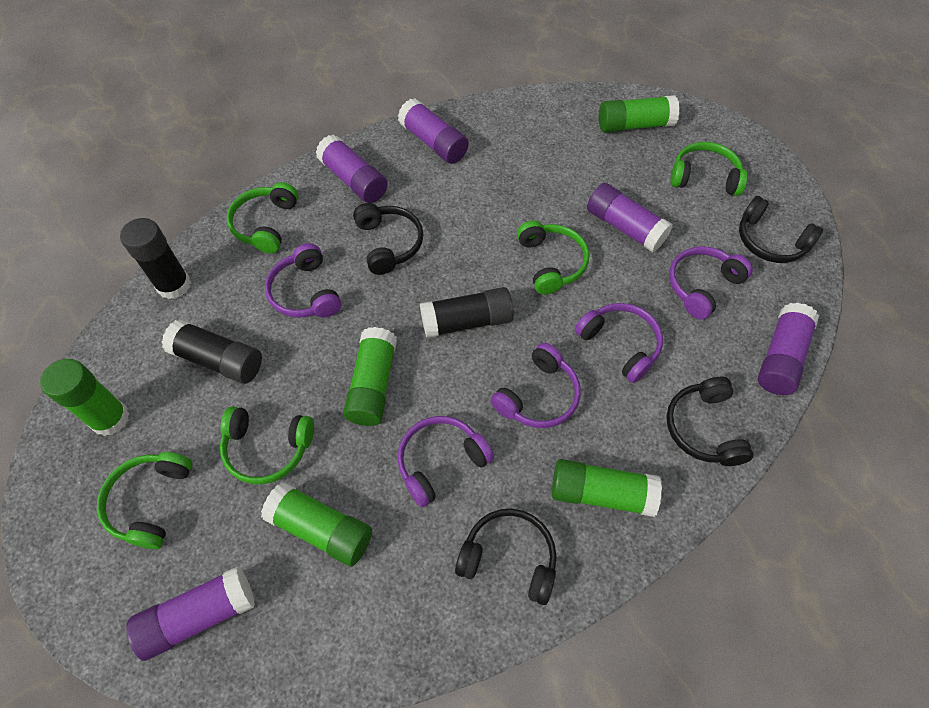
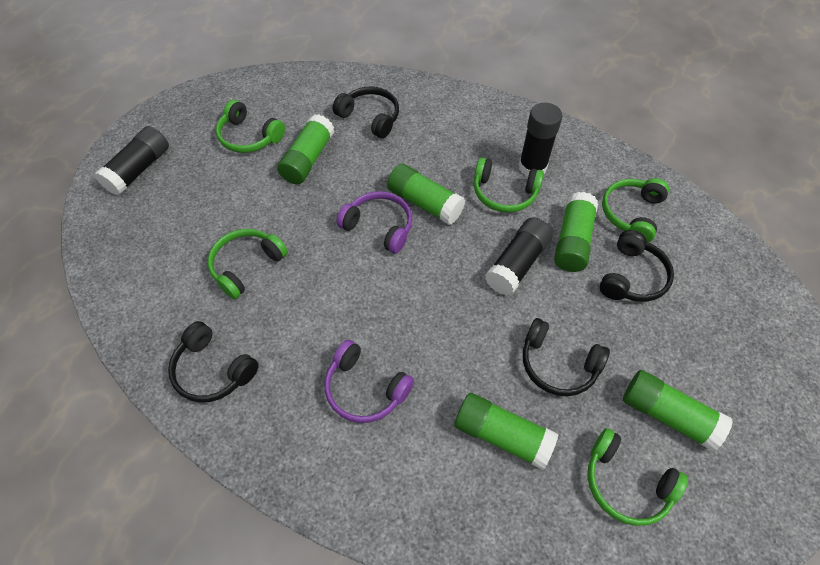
purple glue stick: 5 -> 0
purple headphones: 5 -> 2

